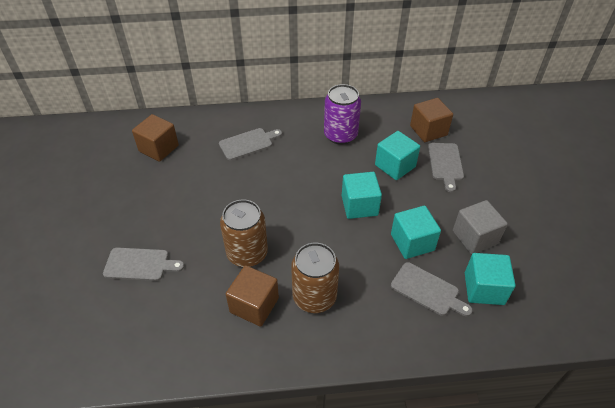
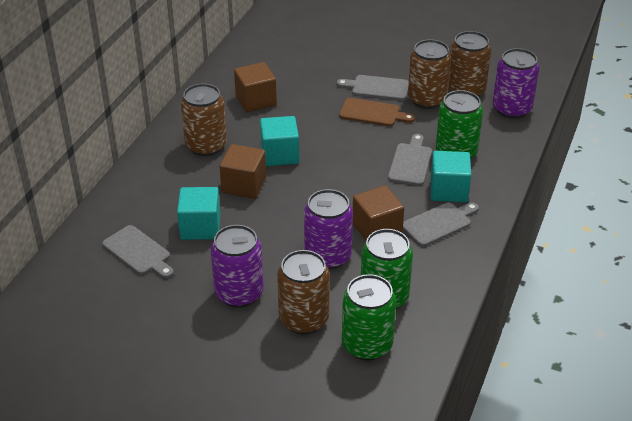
brown can: 2 -> 4
brown cutting board: 0 -> 1
green can: 0 -> 3
grey cube: 1 -> 0
purple can: 1 -> 3
turquoise cube: 4 -> 3

